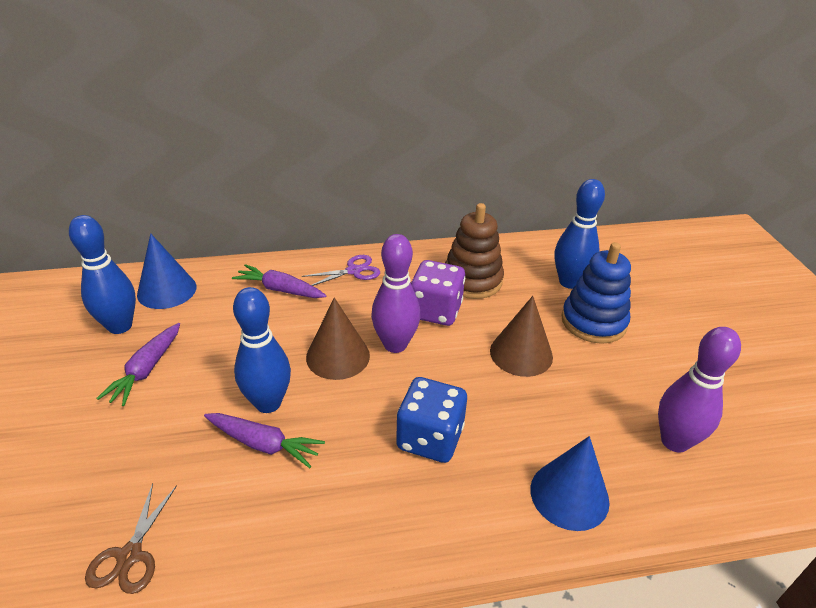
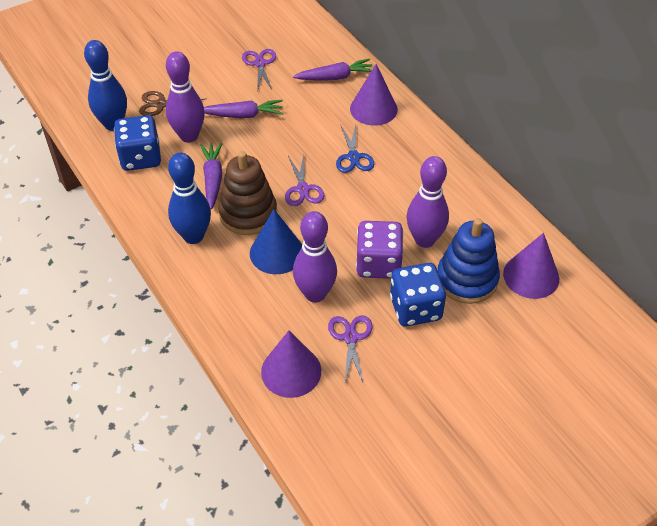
blue bowling pin: 3 -> 2
blue cone: 2 -> 1
blue dice: 1 -> 2
blue scissors: 0 -> 1
brown cone: 2 -> 0
purple bowling pin: 2 -> 3
purple cone: 0 -> 3
purple scissors: 1 -> 3

